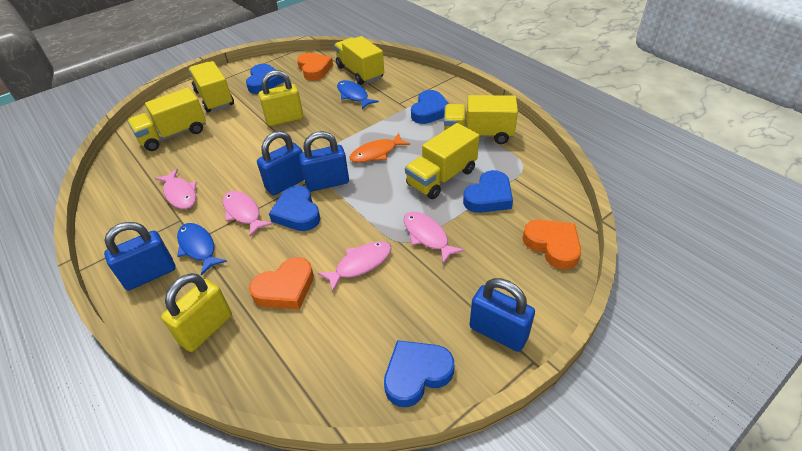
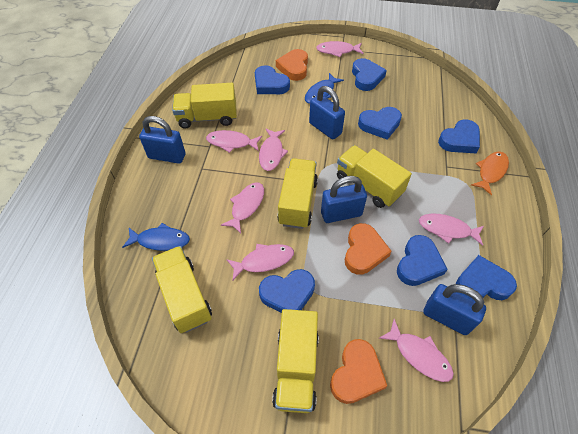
blue heart: 5 -> 7
pink fish: 4 -> 7
yellow padlock: 2 -> 0

